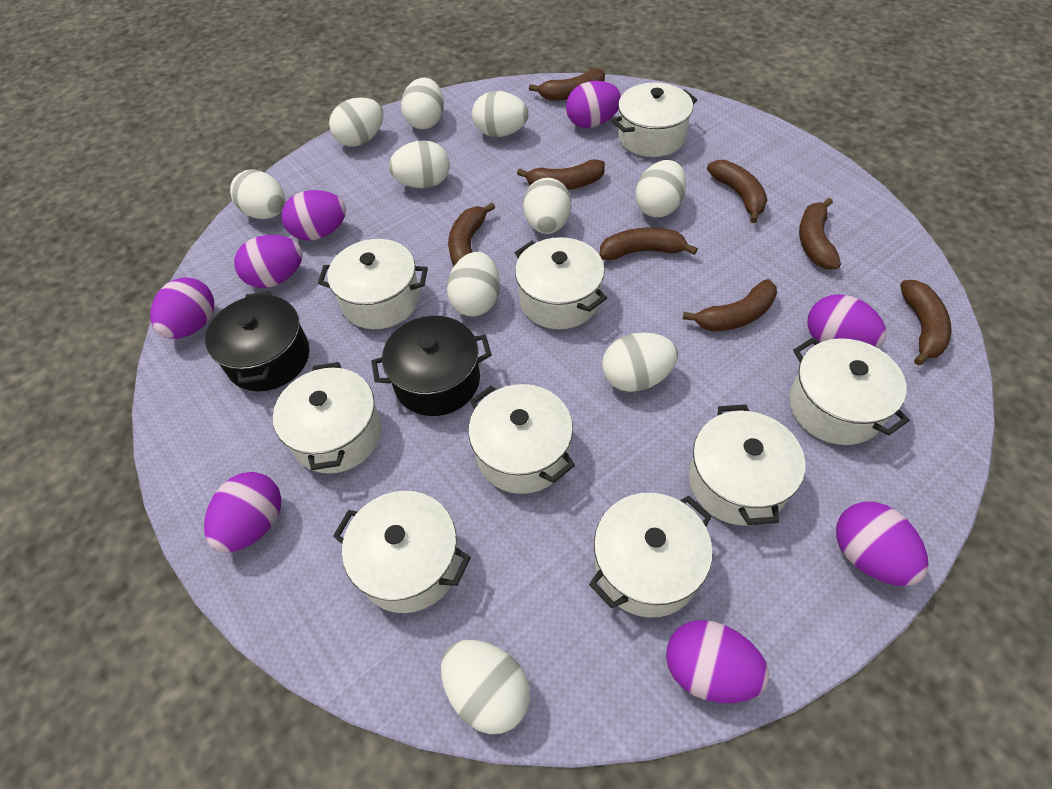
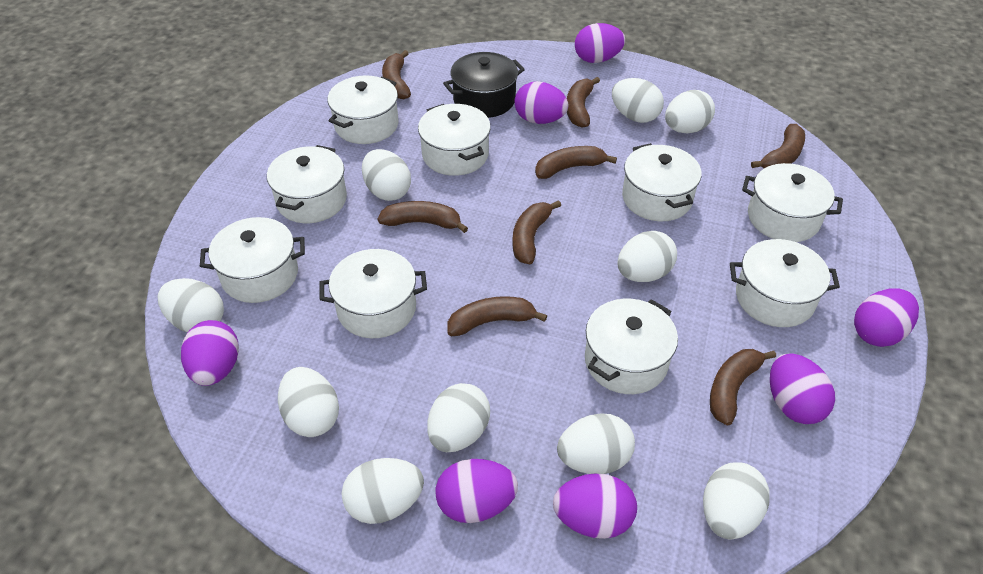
black pot: 2 -> 1
purple egg: 8 -> 7

